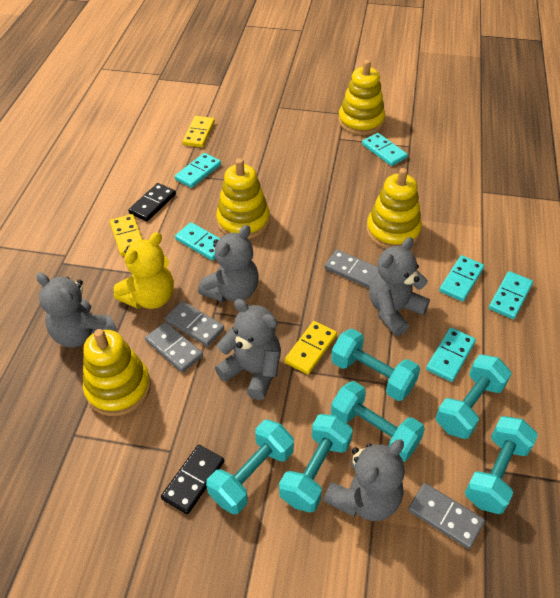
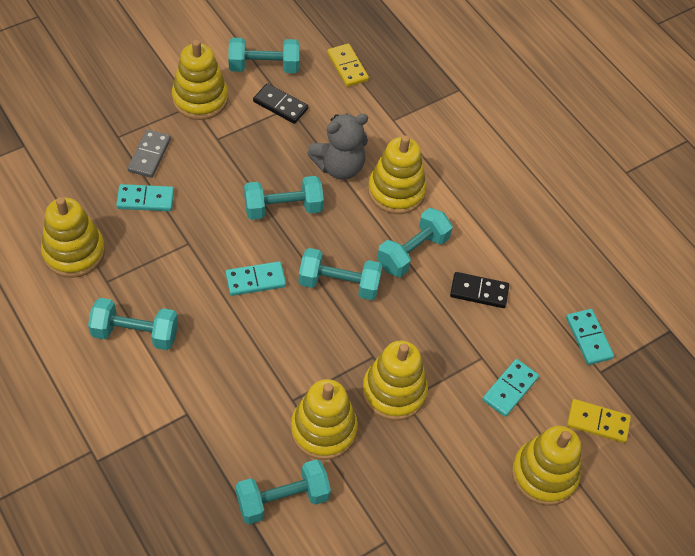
grey domino: 4 -> 1
grey teddy bear: 5 -> 1
turquoise domino: 6 -> 4
yellow domino: 3 -> 2
yellow stacking toy: 4 -> 6
yellow teddy bear: 1 -> 0

